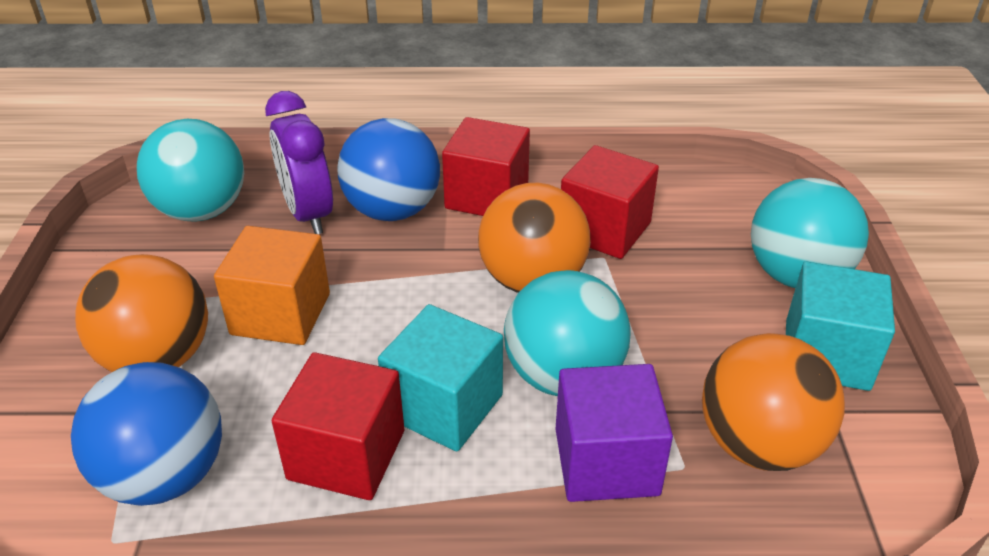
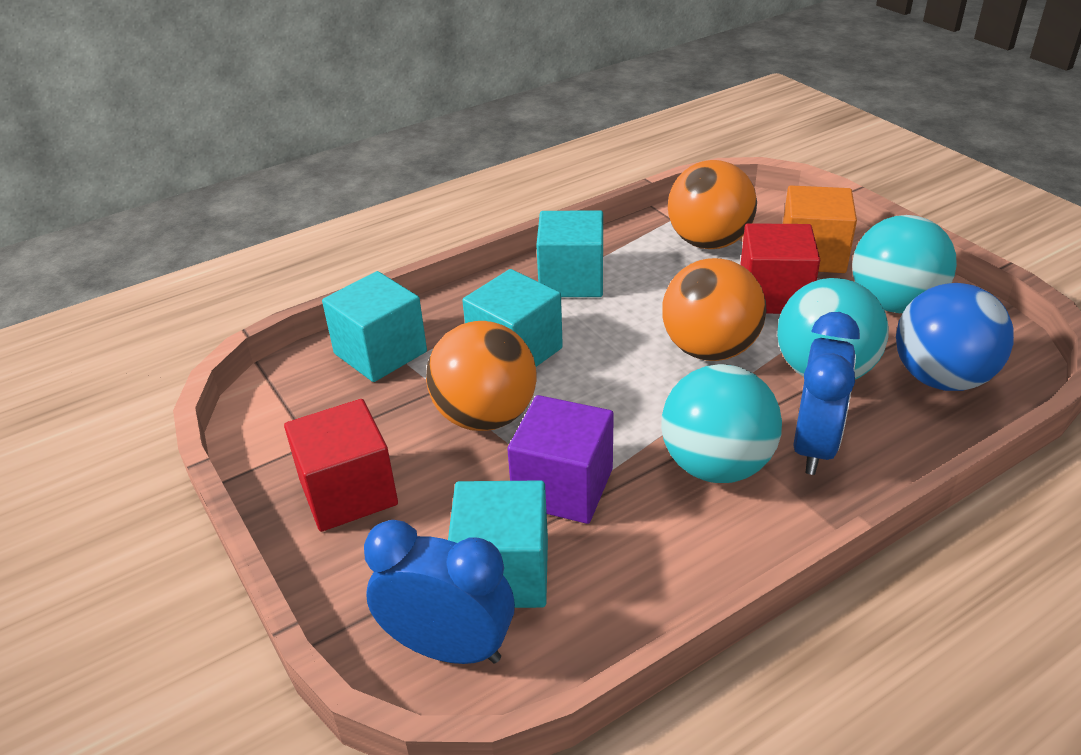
blue ball: 2 -> 1
blue clock: 0 -> 2
purple clock: 1 -> 0
red cube: 3 -> 2
turquoise cube: 2 -> 4

